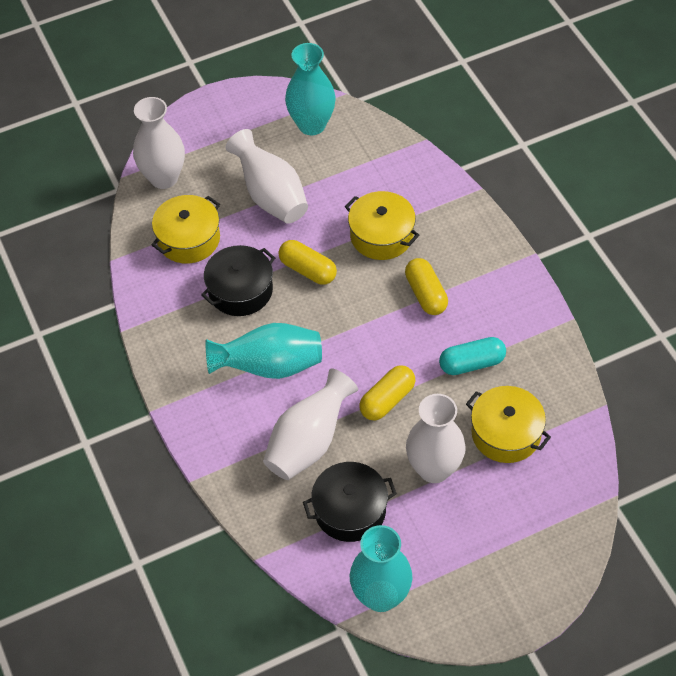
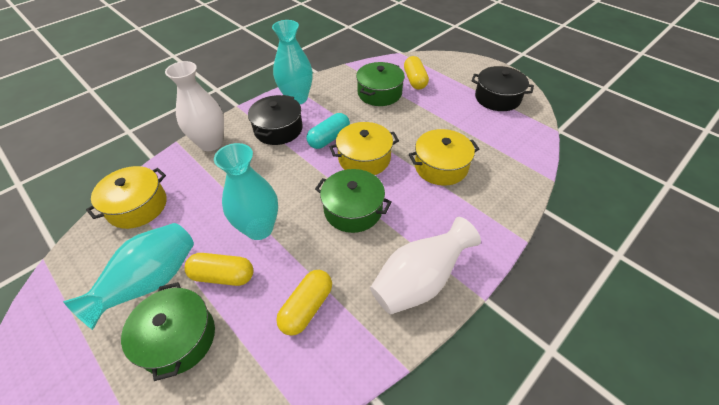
green pot: 0 -> 3
white vase: 4 -> 2

